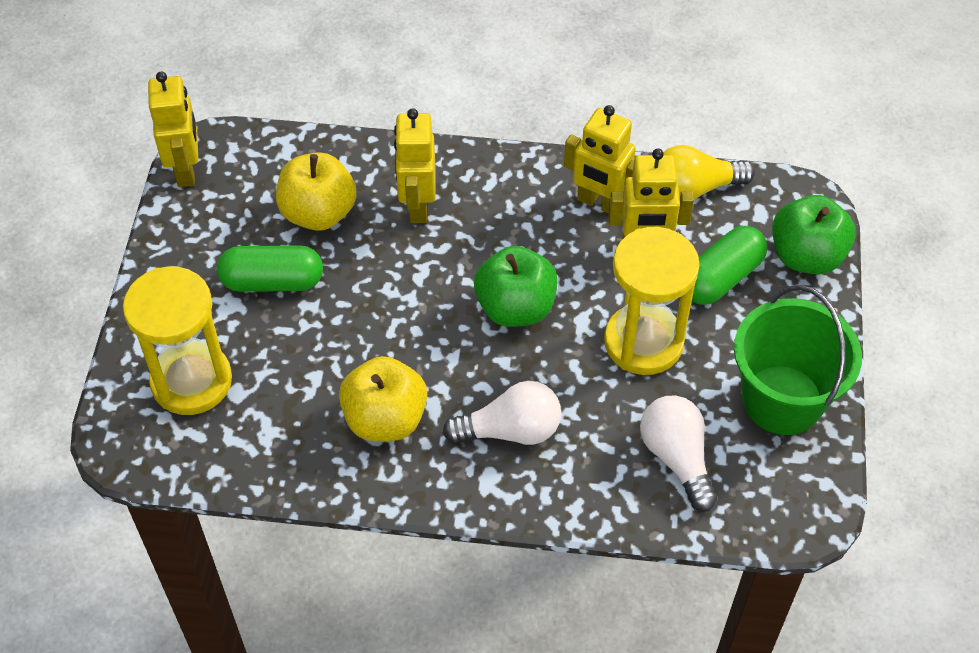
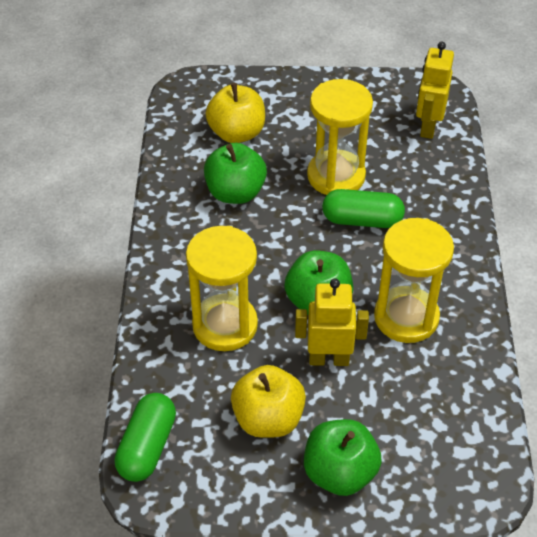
green apple: 2 -> 3
green bucket: 1 -> 0
white light bulb: 2 -> 0
yellow hourglass: 2 -> 3
yellow light bulb: 1 -> 0
yellow robot: 4 -> 2

